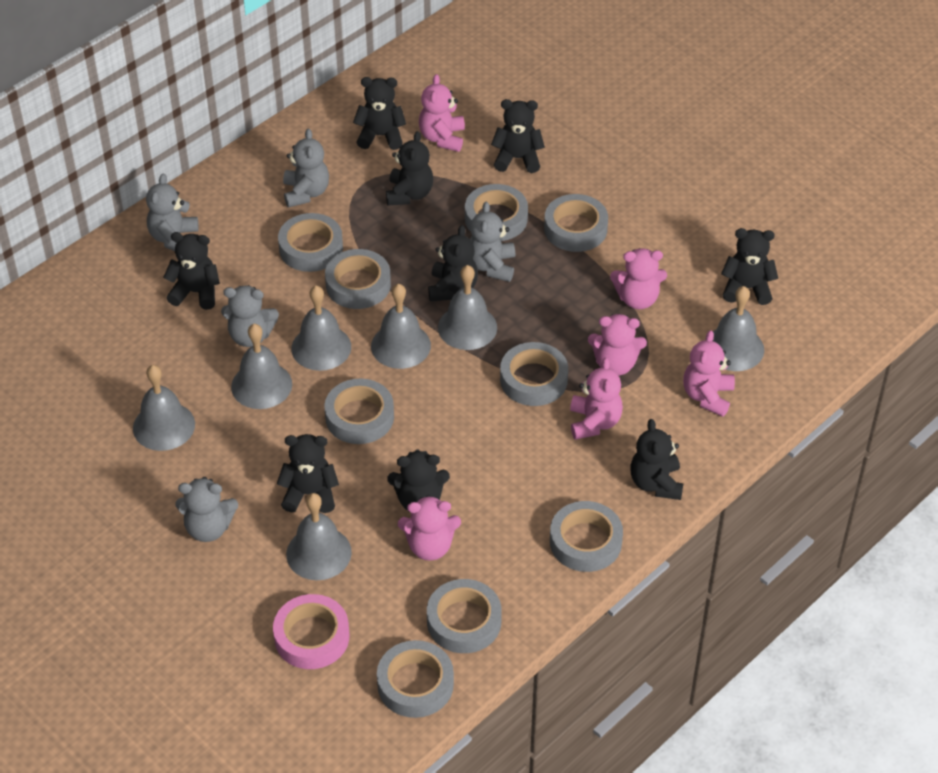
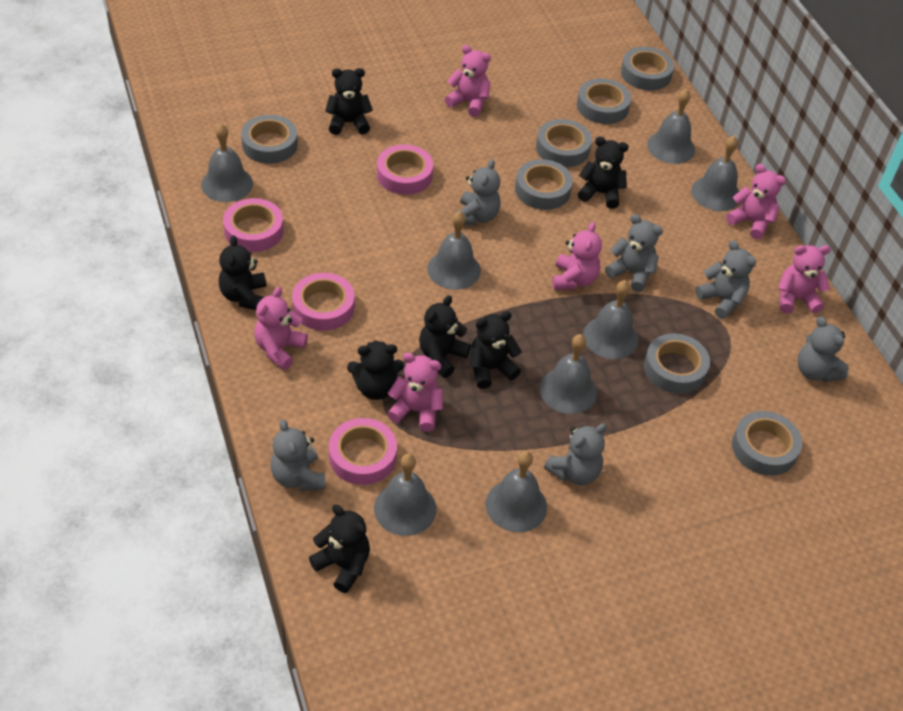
black teddy bear: 9 -> 7
grey bell: 7 -> 8
grey tape: 9 -> 7
grey teddy bear: 5 -> 6
pink tape: 1 -> 4

